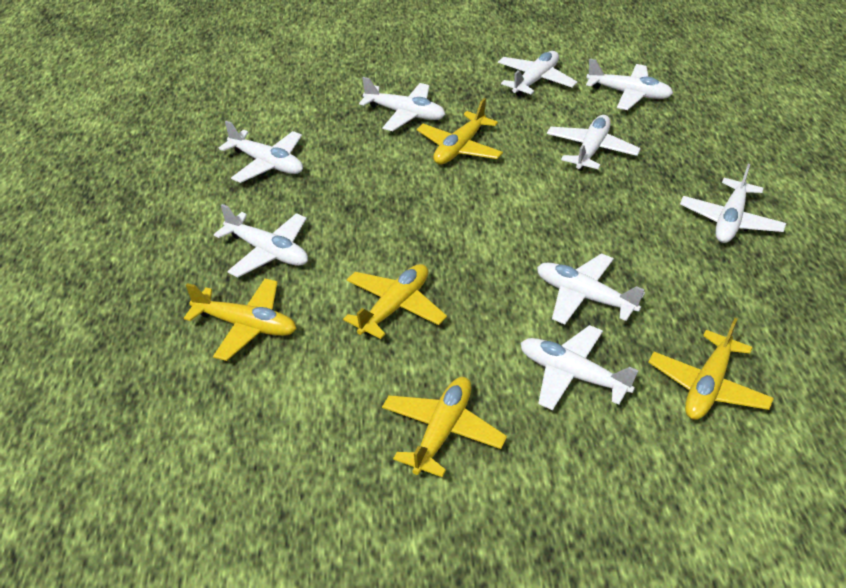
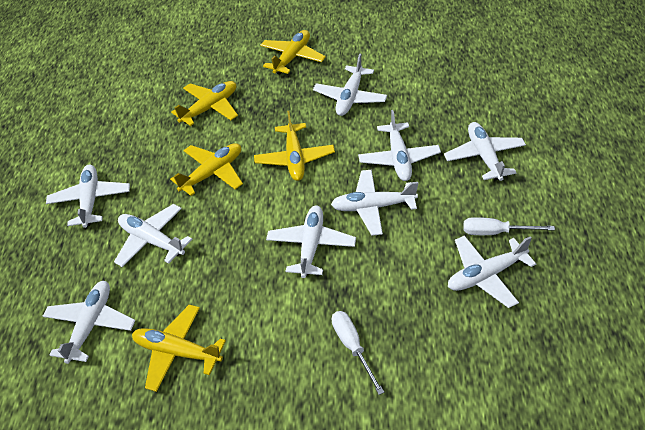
white screwdriver: 0 -> 2

